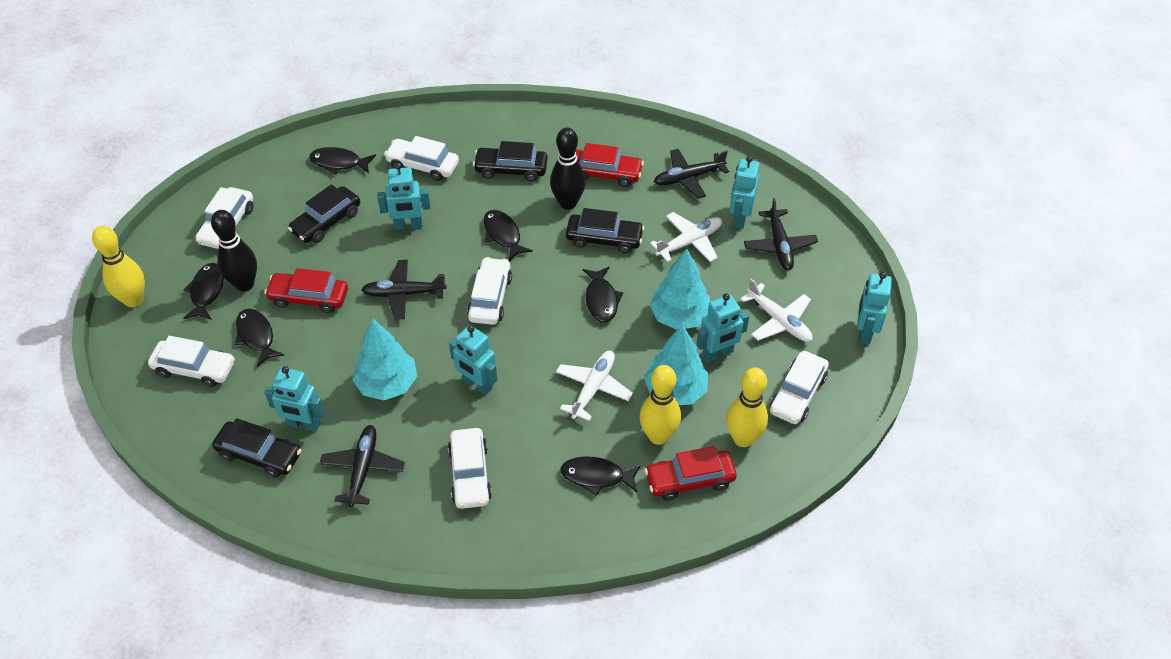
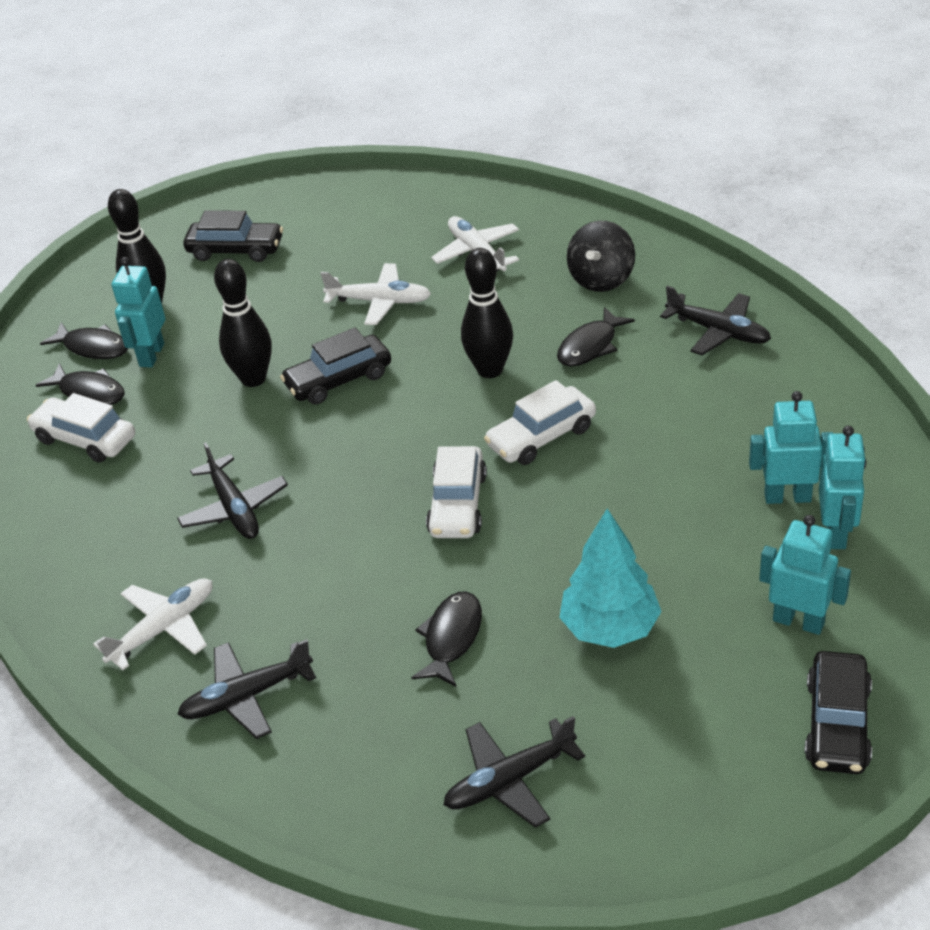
black bowling pin: 2 -> 3
black car: 4 -> 3
black fish: 6 -> 4
black spinning top: 0 -> 1
red car: 3 -> 0
turquoise robot: 6 -> 4
turquoise tree: 3 -> 1
white car: 6 -> 3
yellow bowling pin: 3 -> 0

